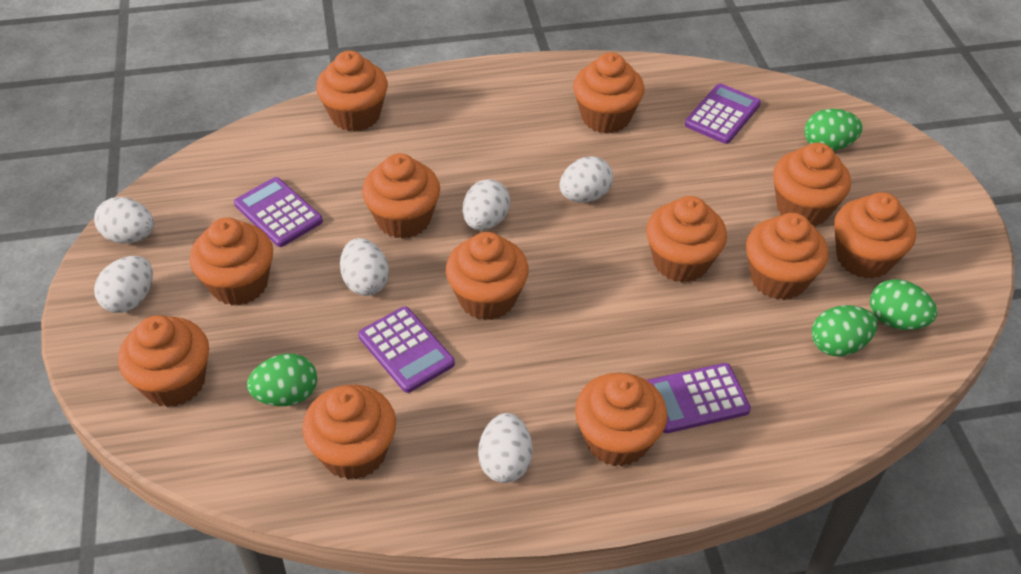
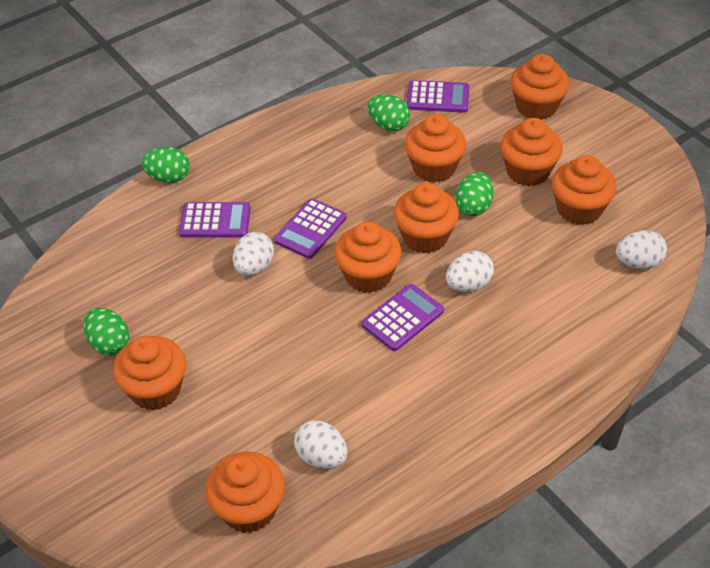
orange cupcake: 12 -> 8
white egg: 6 -> 4

